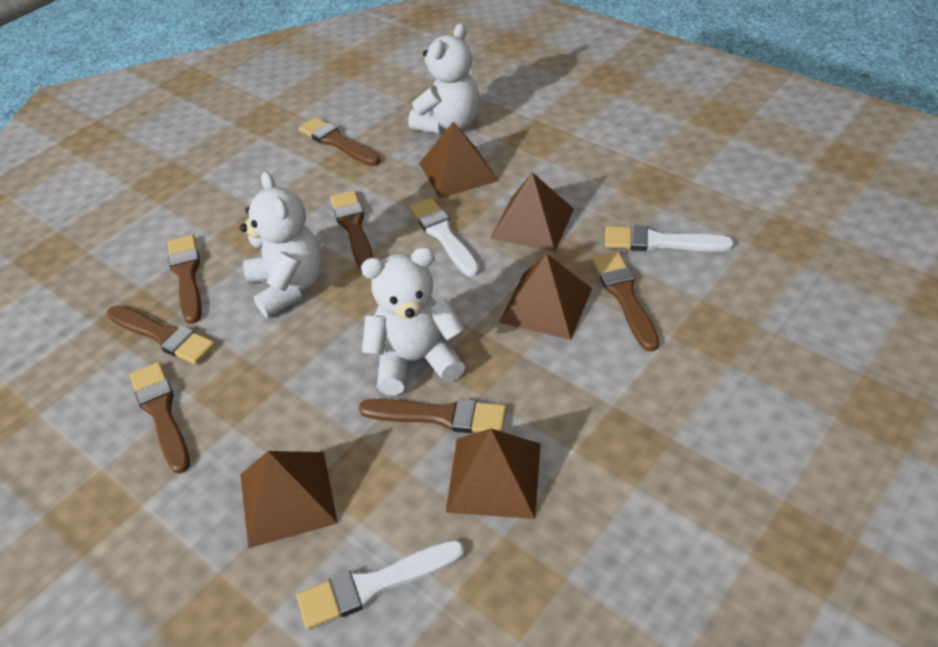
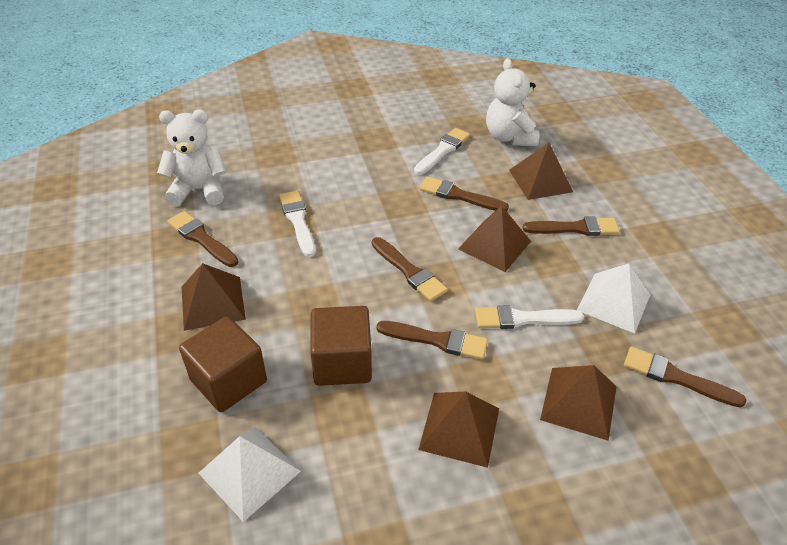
brown brush: 7 -> 6
brown cube: 0 -> 2
white pyramid: 0 -> 2
white teddy bear: 3 -> 2

